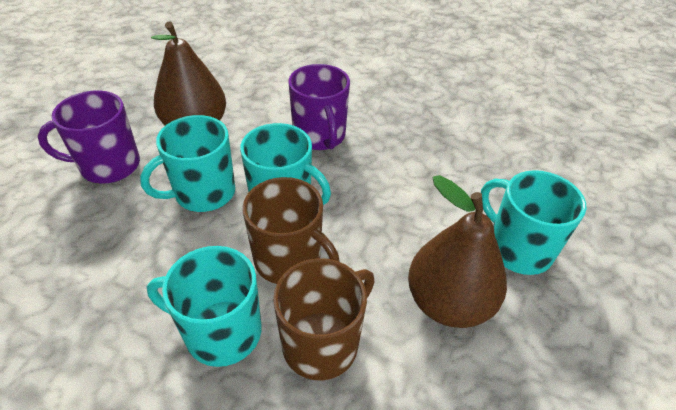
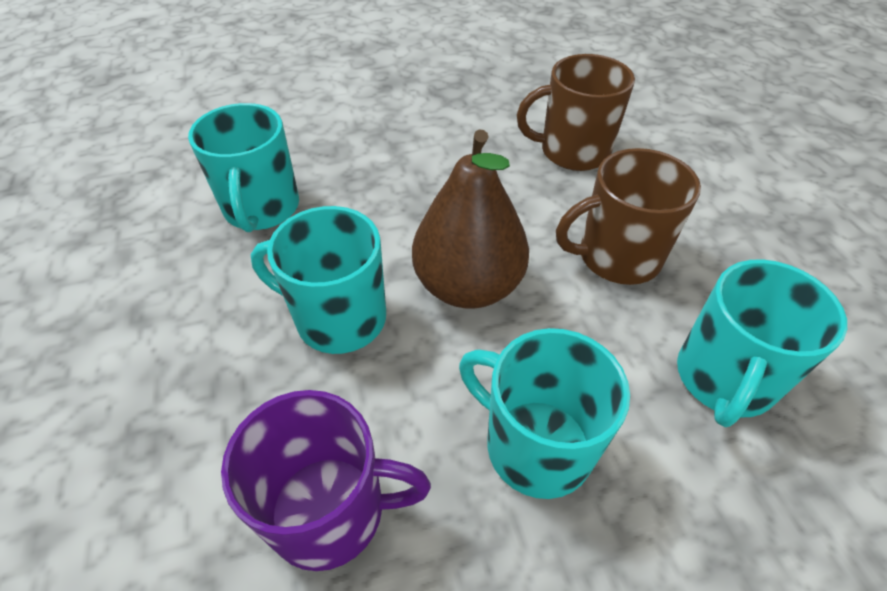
brown pear: 2 -> 1
purple mug: 2 -> 1

